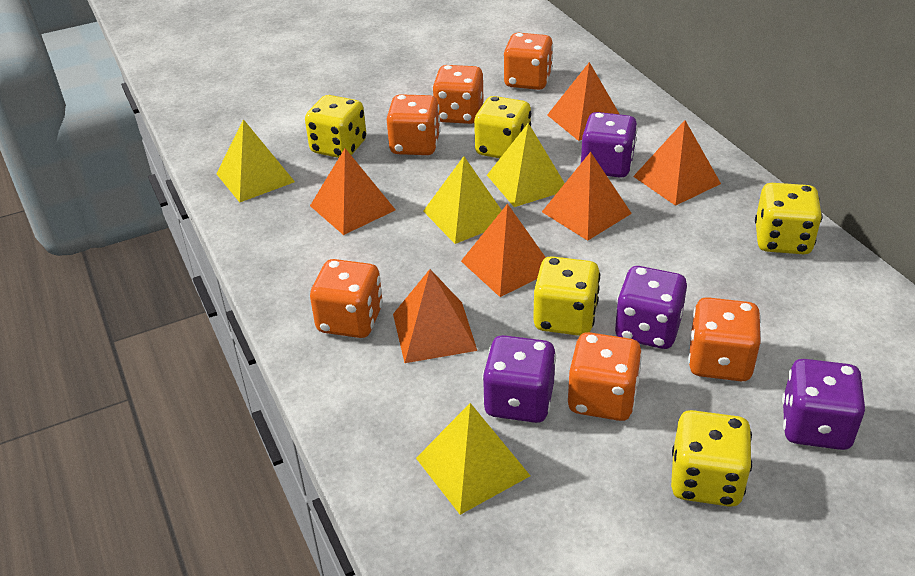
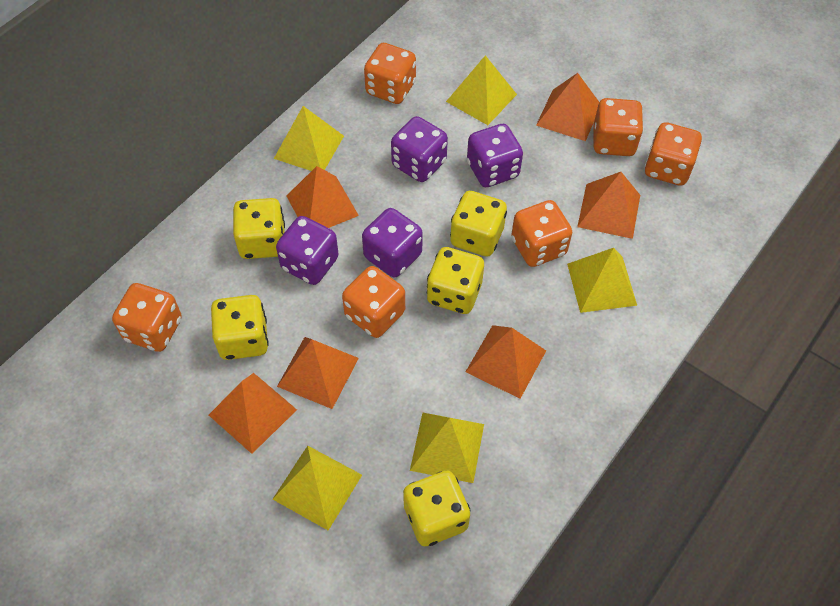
yellow pyramid: 4 -> 5

